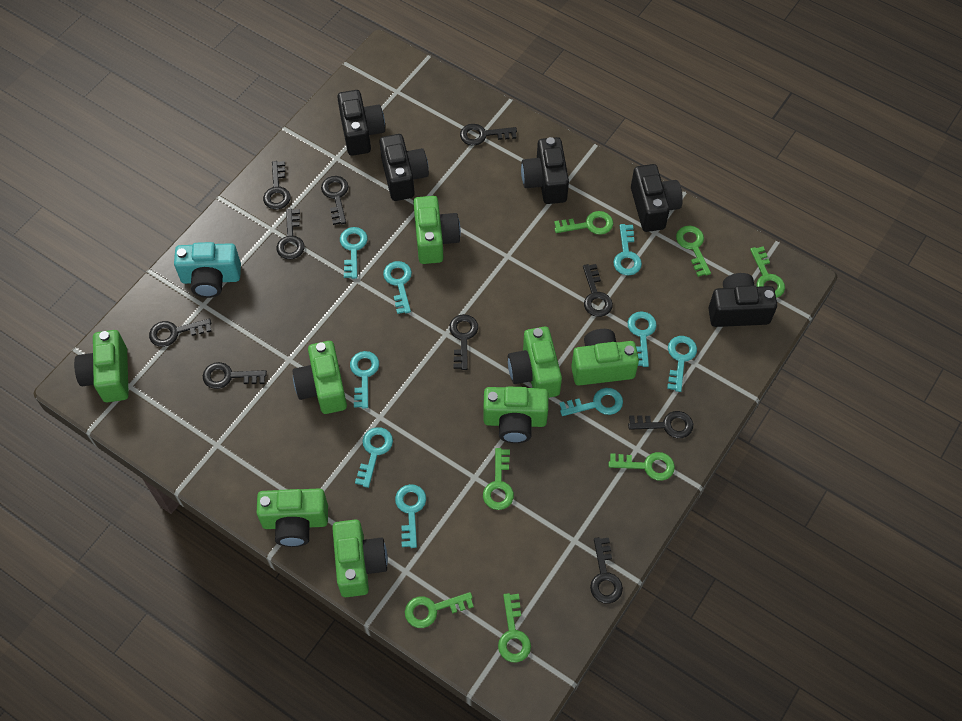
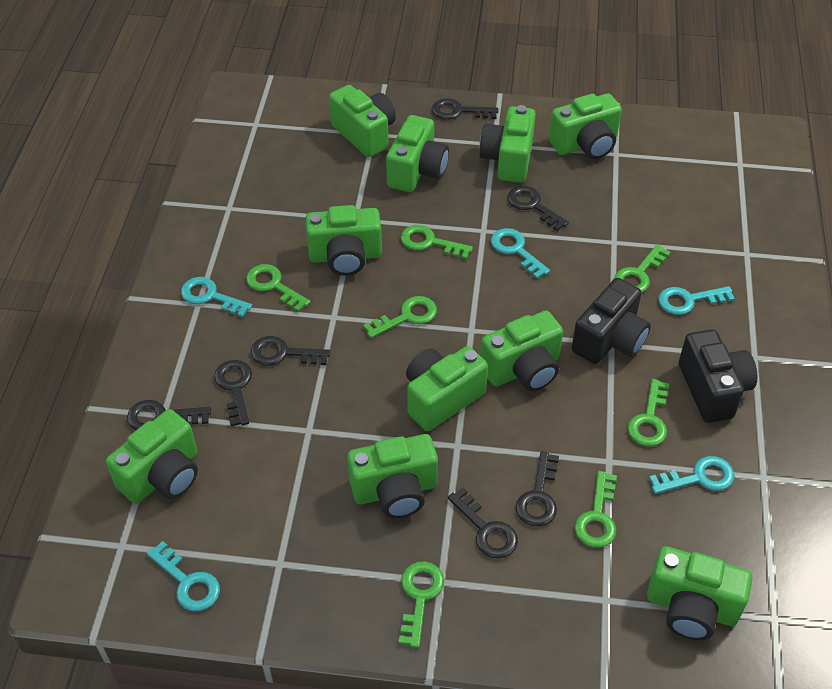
black camera: 5 -> 2
black key: 10 -> 7
green camera: 8 -> 10
turquoise camera: 1 -> 0
turquoise key: 9 -> 5

